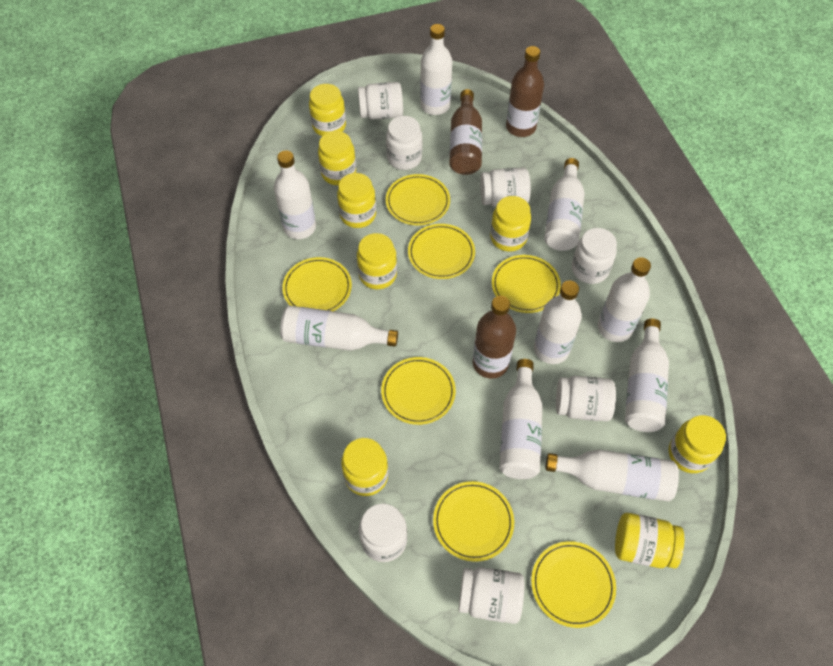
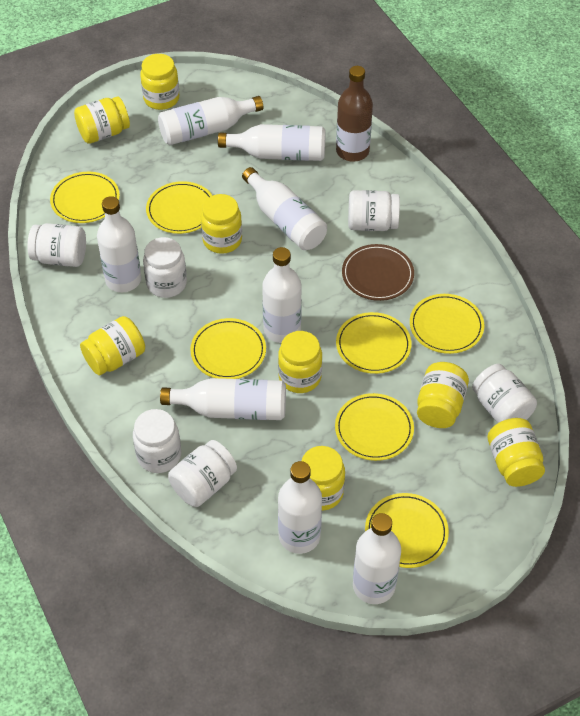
brown bottle: 3 -> 1
brown plate: 0 -> 1
white bottle: 9 -> 8
white jar: 7 -> 6

